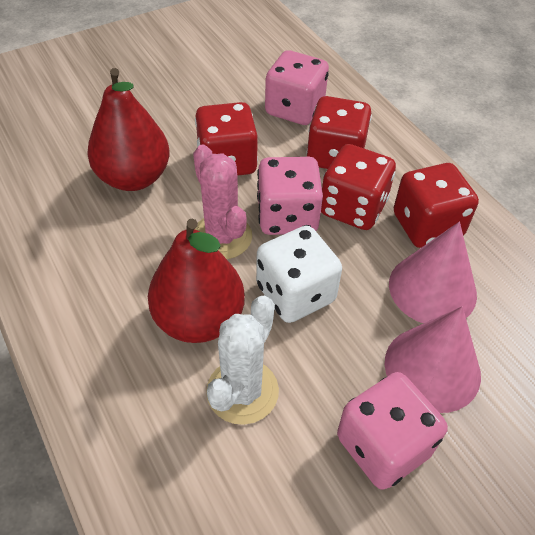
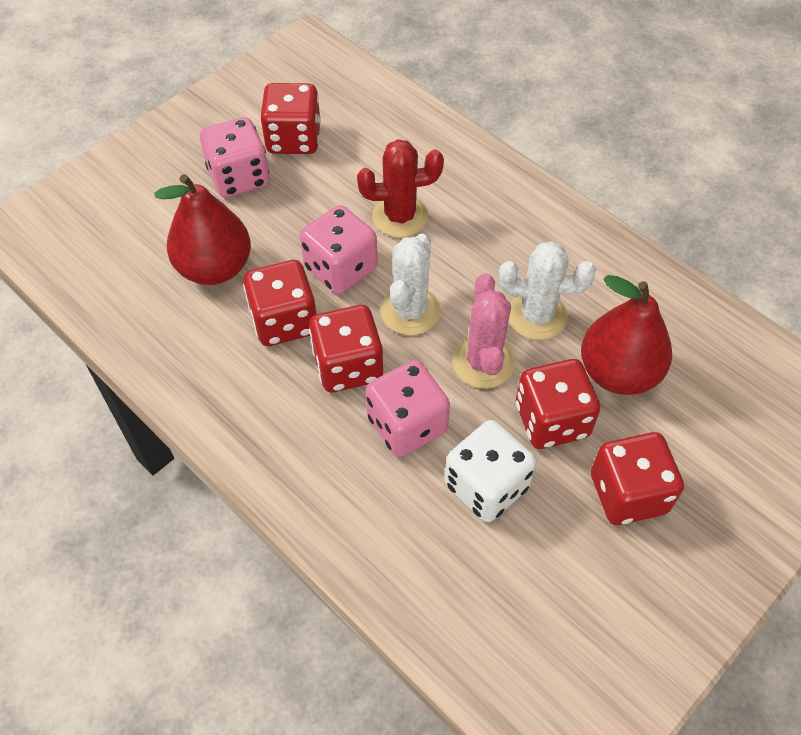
pink cone: 2 -> 0
red cactus: 0 -> 1
red dice: 4 -> 5
white cactus: 1 -> 2

